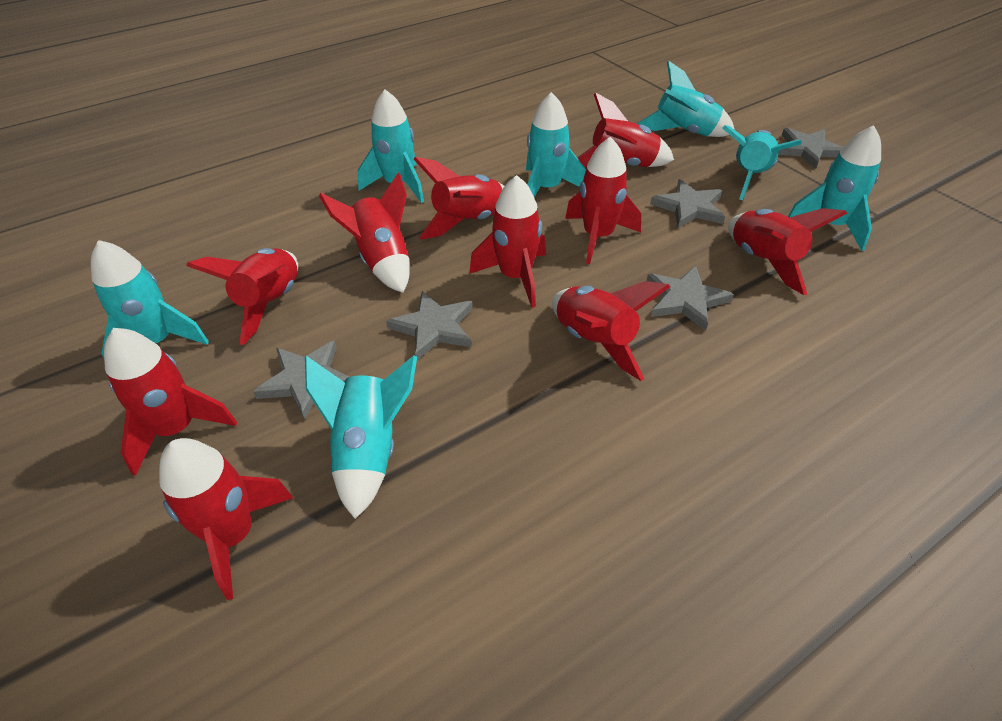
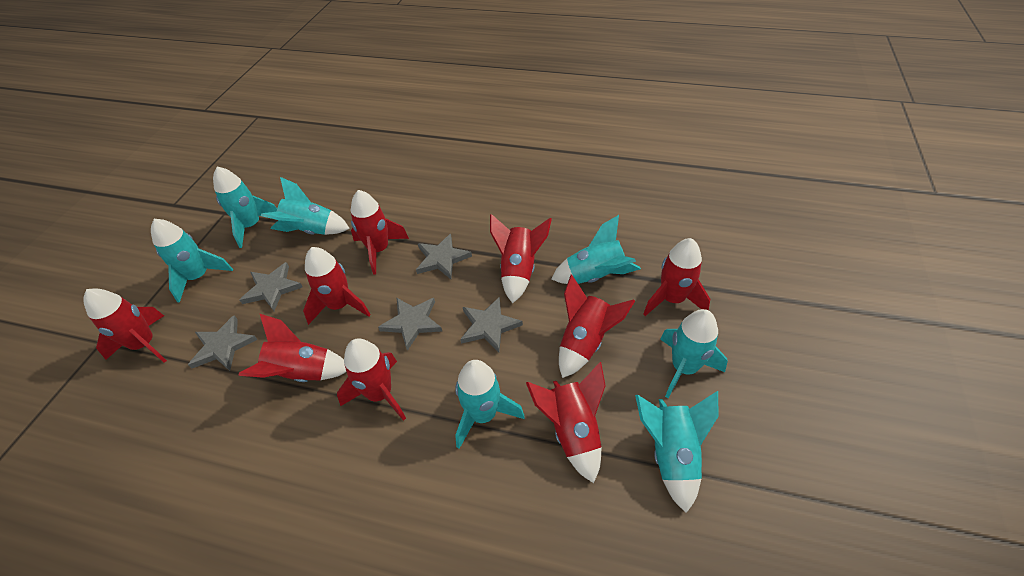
red rocket: 10 -> 9

